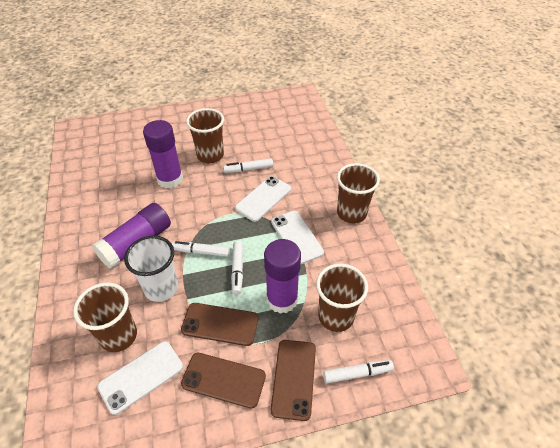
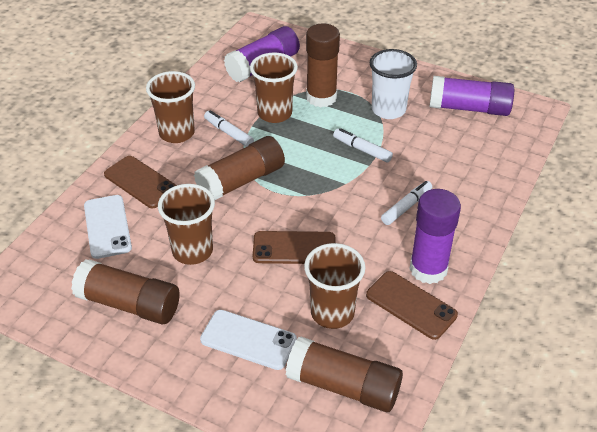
brown glue stick: 0 -> 4
white marker: 4 -> 3
white phone: 3 -> 2

